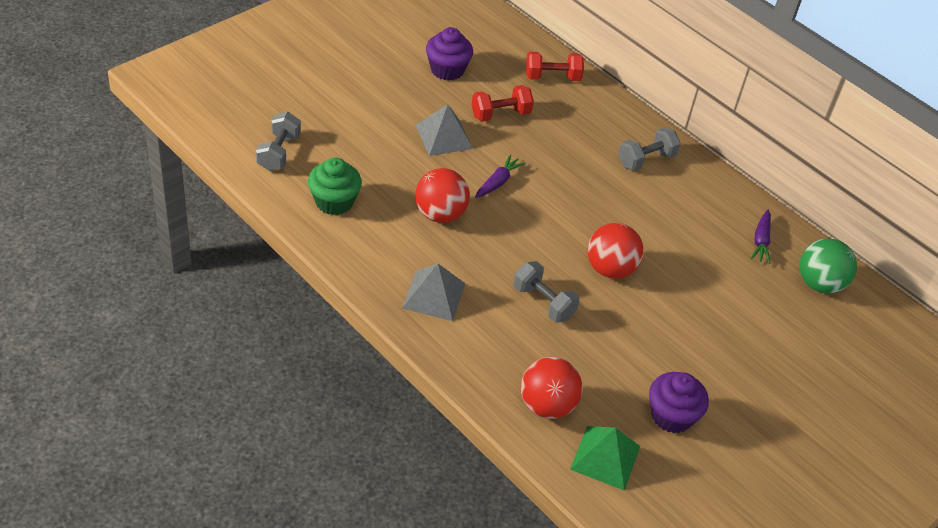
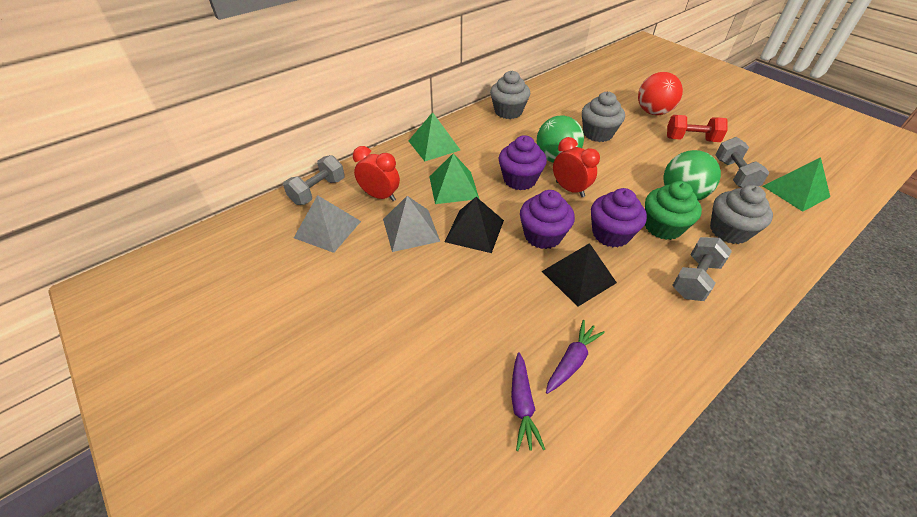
black pyramid: 0 -> 2
green ball: 1 -> 2
green pyramid: 1 -> 3
grey cupcake: 0 -> 3
purple cupcake: 2 -> 3
red ball: 3 -> 1
red clock: 0 -> 2
red dumbbell: 2 -> 1

